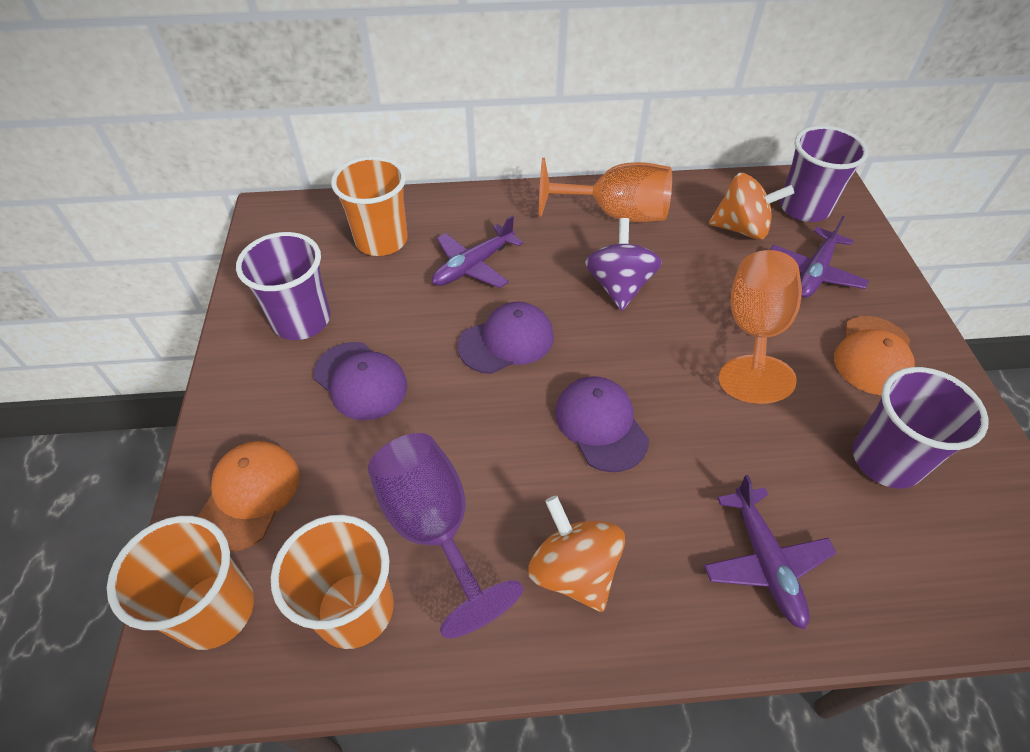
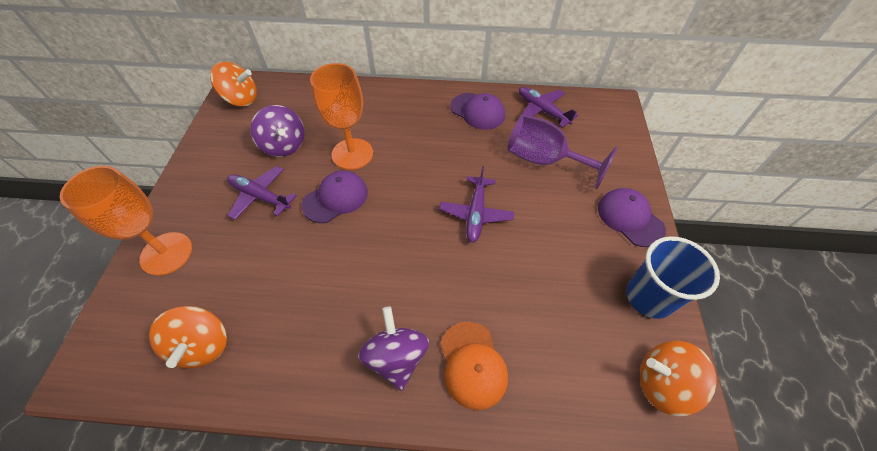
blue cup: 0 -> 1
orange cap: 2 -> 1
orange cup: 3 -> 0
orange spinning top: 2 -> 3
purple cup: 3 -> 0
purple spinning top: 1 -> 2

